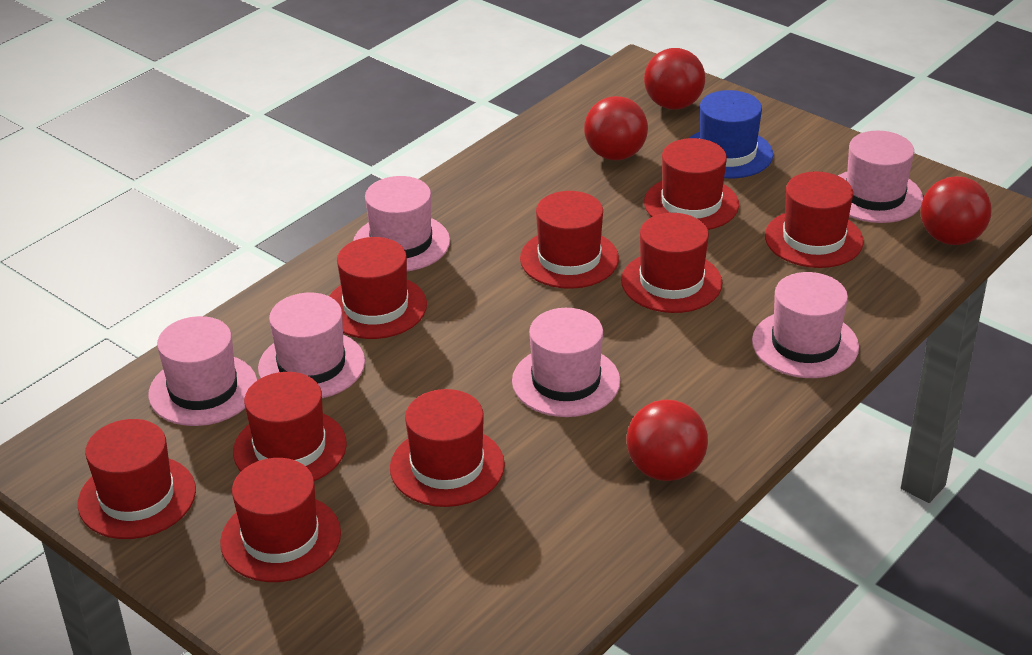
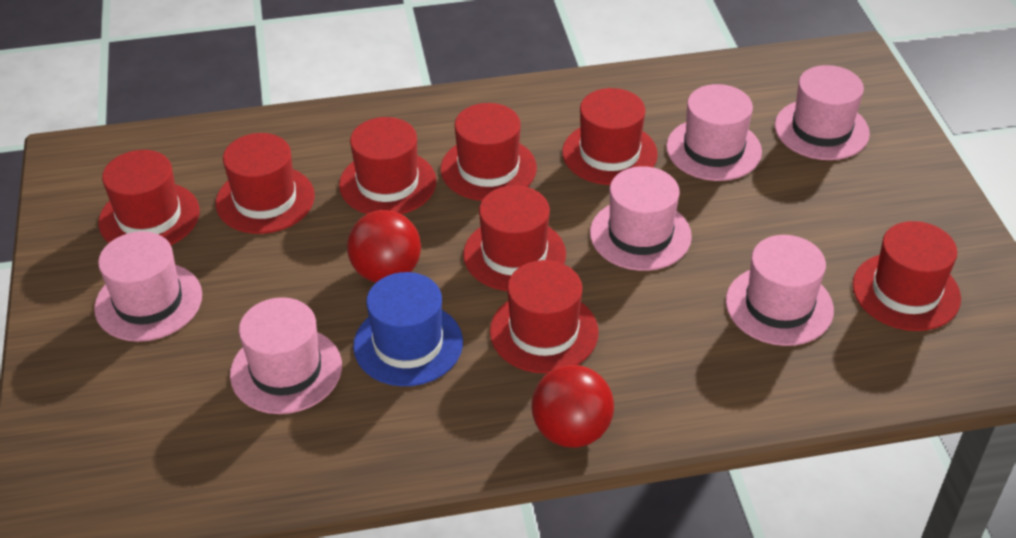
red ball: 4 -> 2
red hat: 9 -> 8

